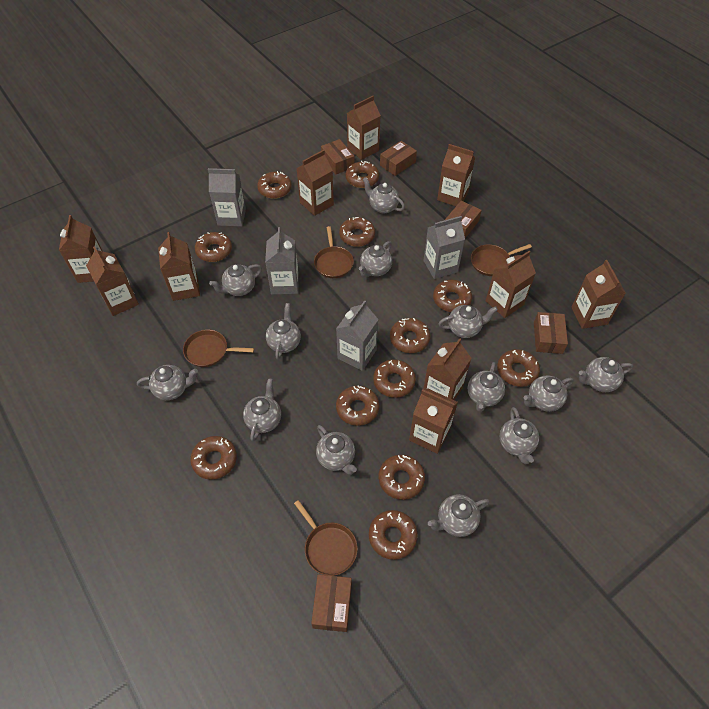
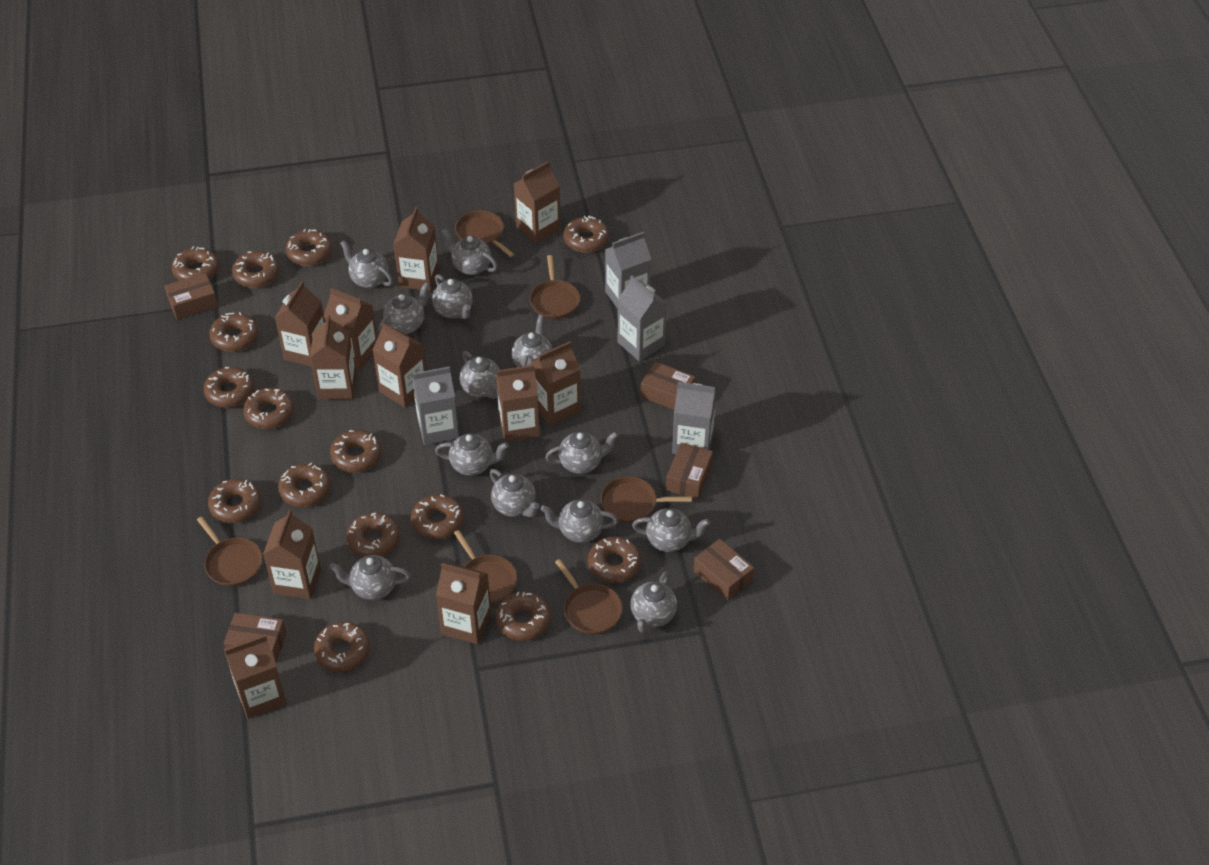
brown carton: 10 -> 11
brown donut: 12 -> 15
brown pan: 4 -> 6

